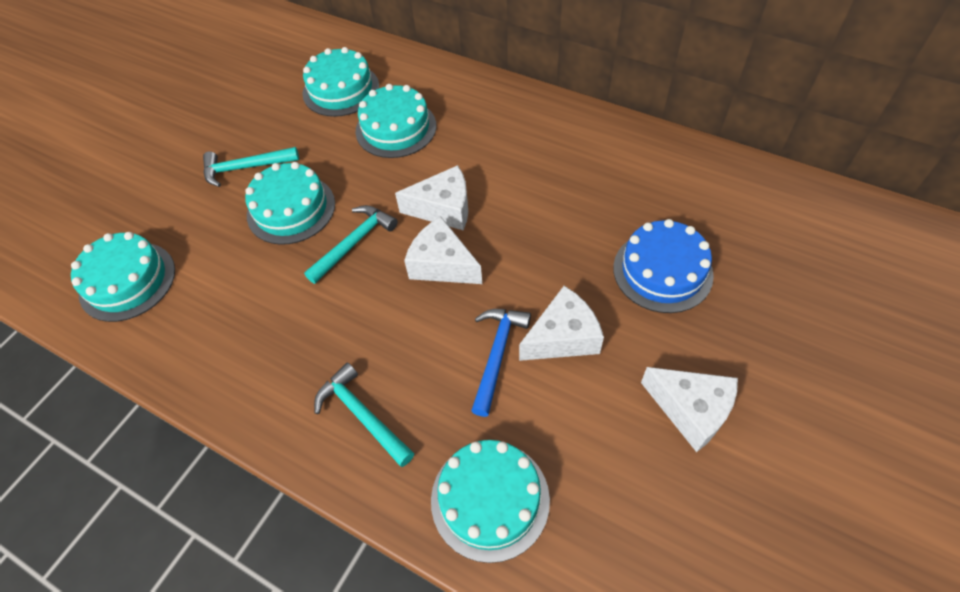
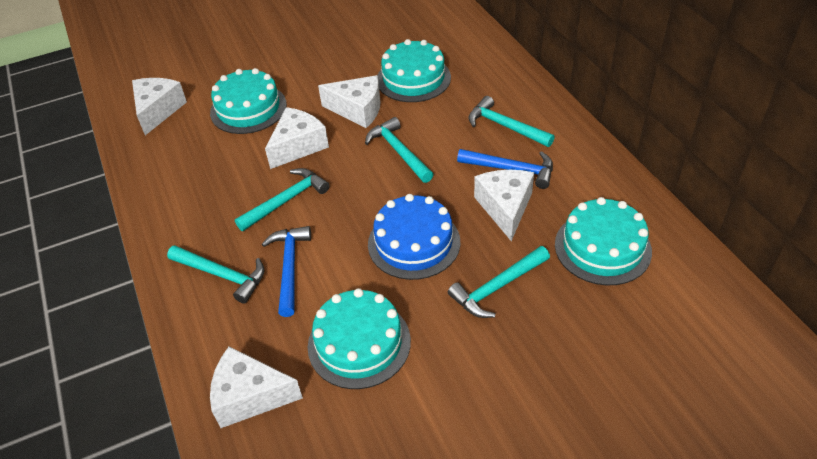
blue hammer: 1 -> 2
turquoise cake: 5 -> 4
turquoise hammer: 3 -> 5
white cheese: 4 -> 5

